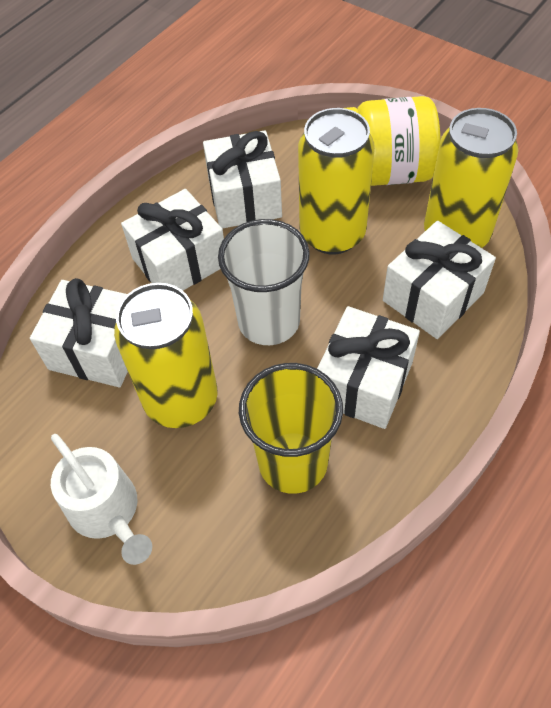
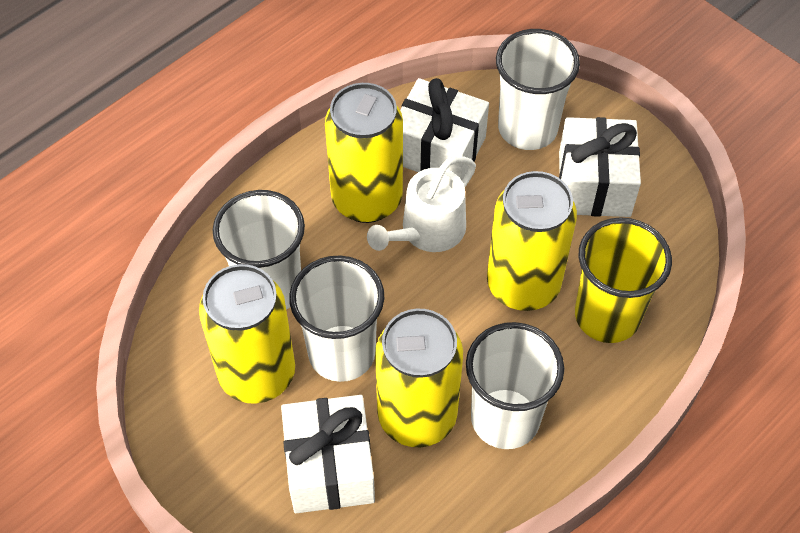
white cup: 1 -> 4
white gift: 5 -> 3
yellow can: 3 -> 4
yellow jar: 1 -> 0

